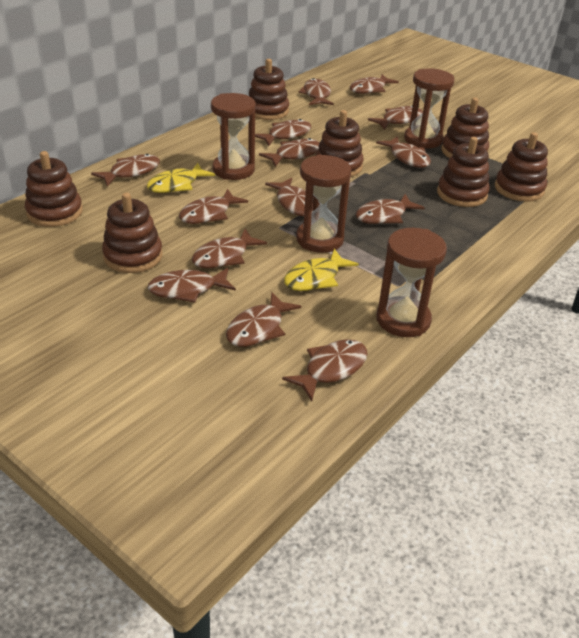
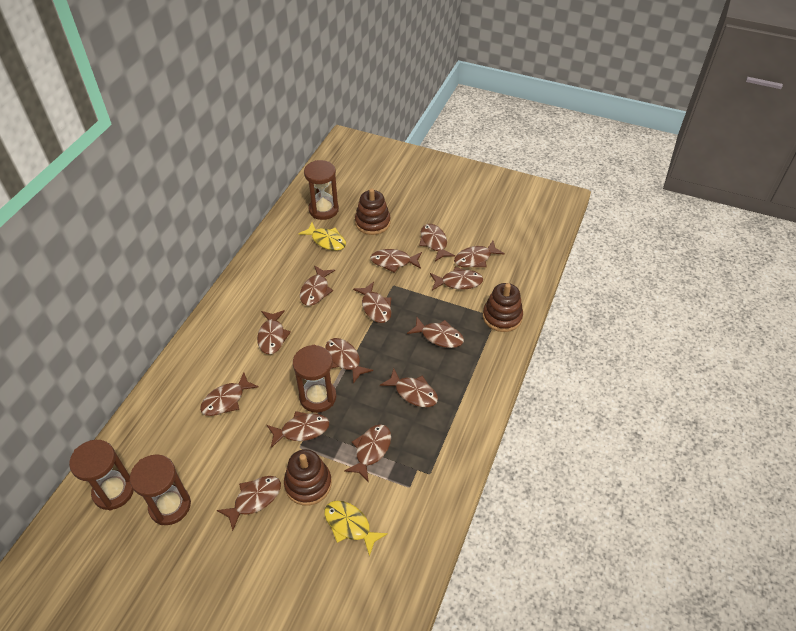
brown stacking toy: 7 -> 3

